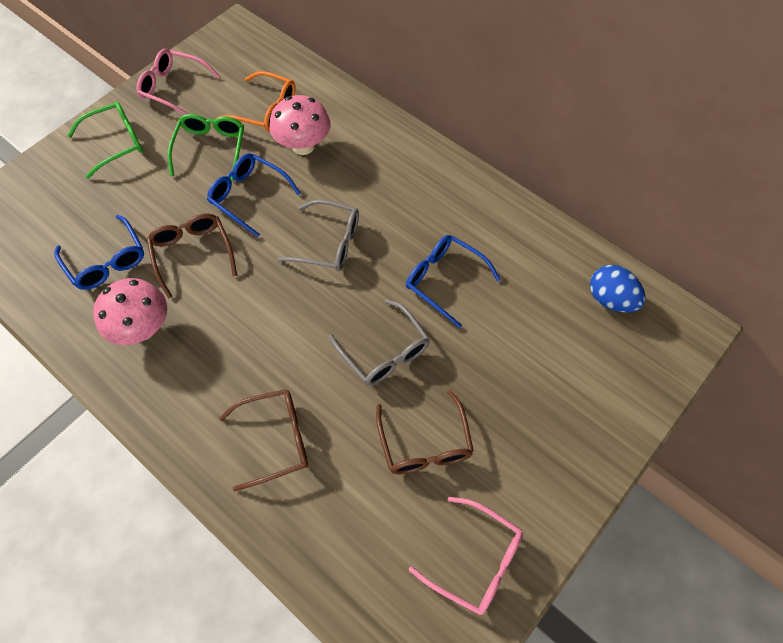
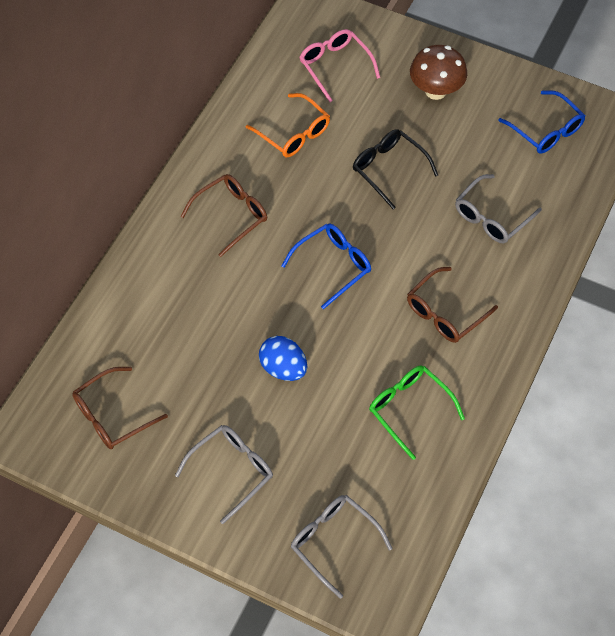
black glasses: 0 -> 1
blue glasses: 3 -> 2
brown mushroom: 0 -> 1
green glasses: 2 -> 1
grey glasses: 2 -> 3
pink glasses: 2 -> 1
pink mushroom: 2 -> 0

